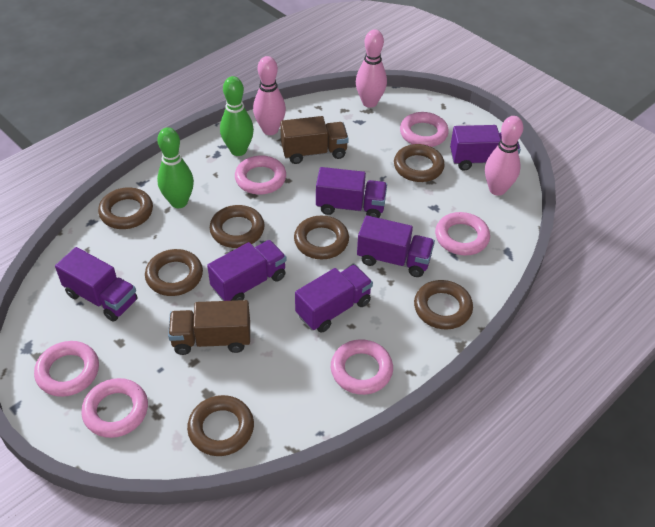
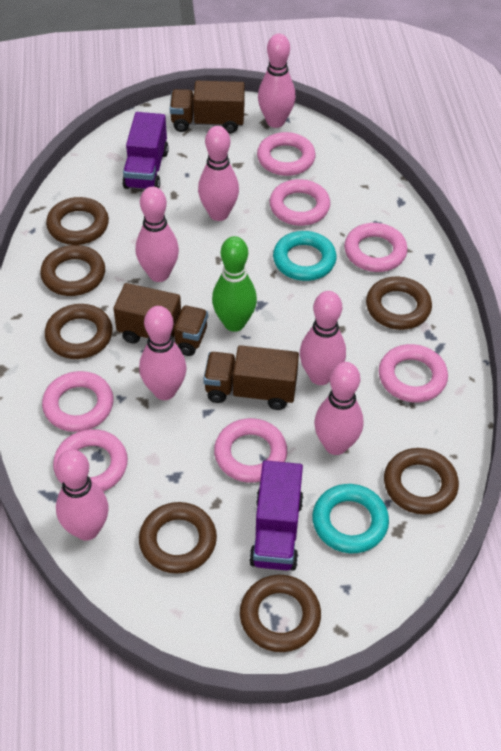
brown truck: 2 -> 3
green bowling pin: 2 -> 1
pink bowling pin: 3 -> 7
pink ring: 6 -> 7
purple truck: 6 -> 2
turquoise ring: 0 -> 2

